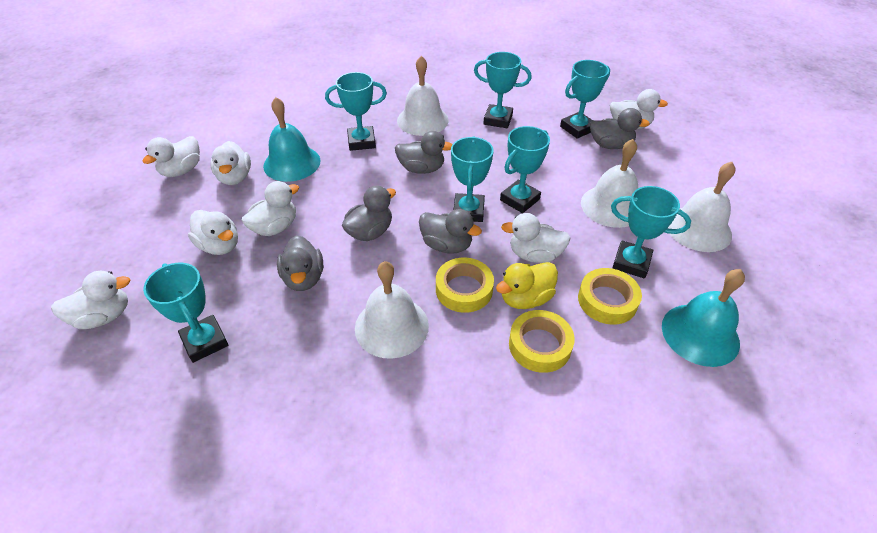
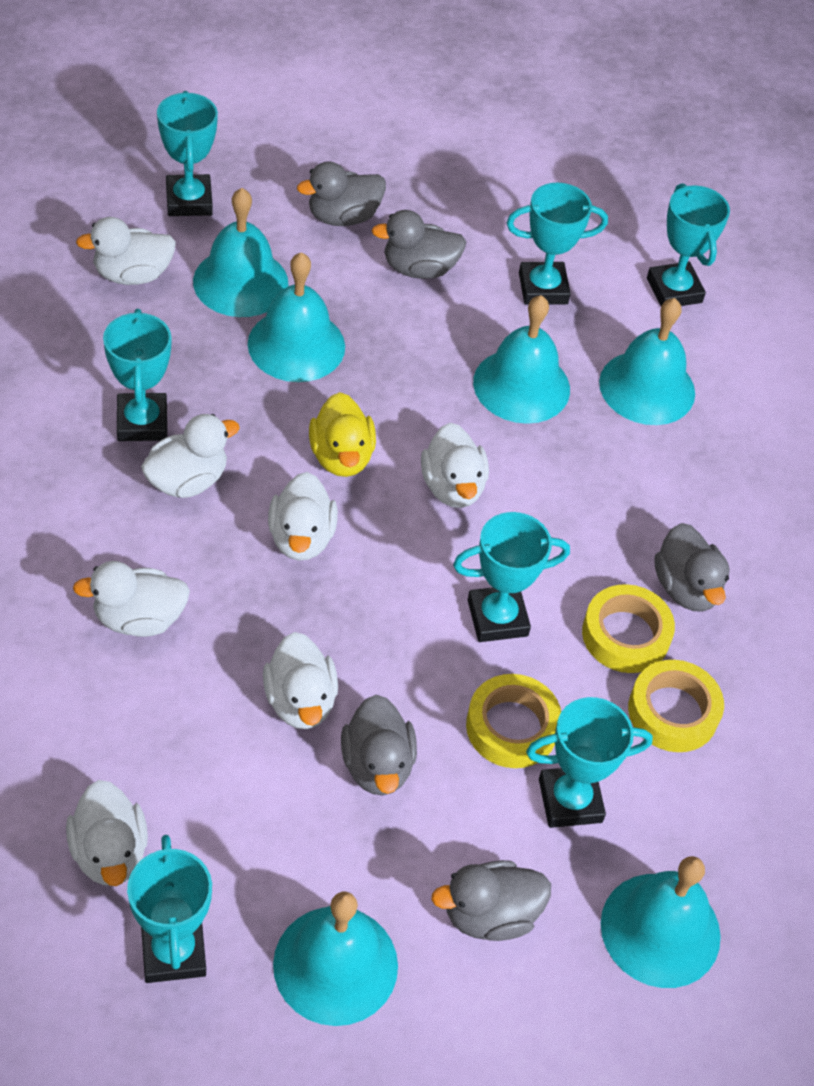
turquoise bell: 2 -> 6
white bell: 4 -> 0

